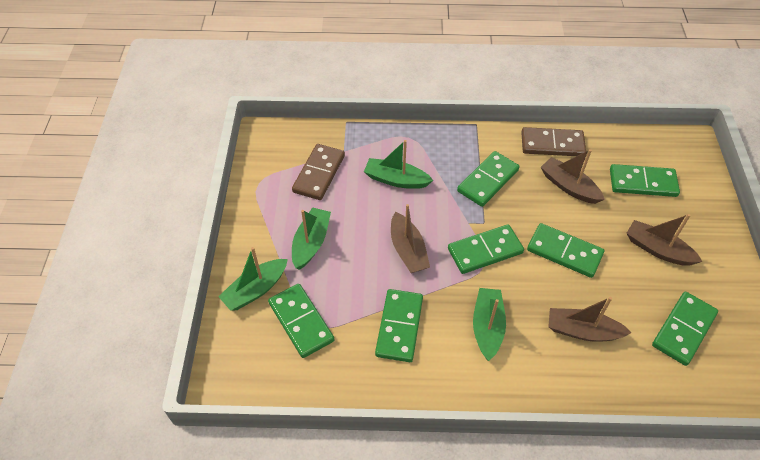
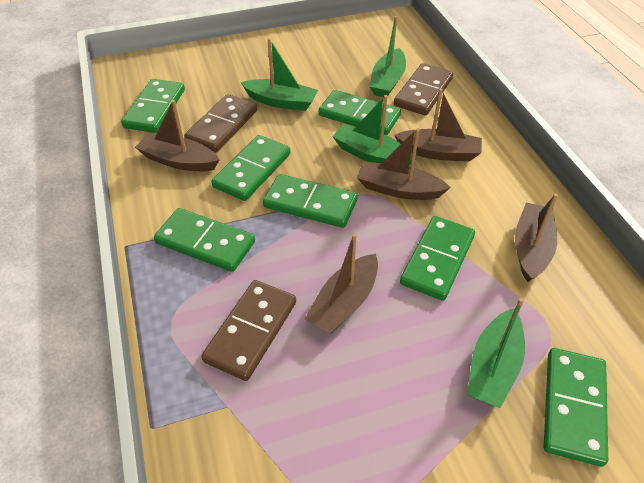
brown boat: 4 -> 5
brown domino: 2 -> 3

